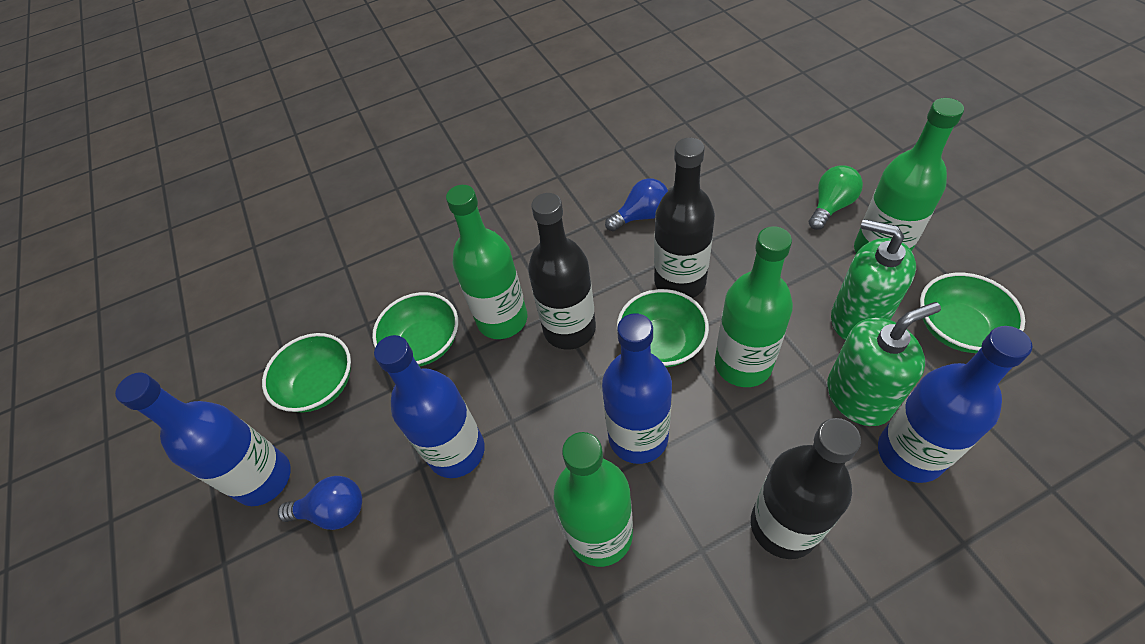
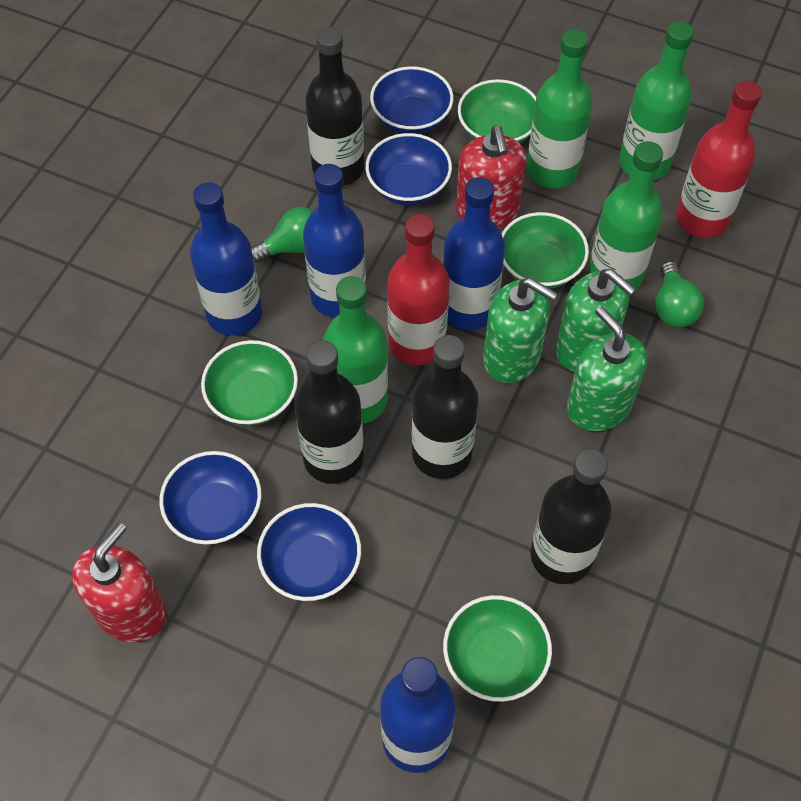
black bottle: 3 -> 4
blue bowl: 0 -> 4
blue light bulb: 2 -> 0
green light bulb: 1 -> 2
green soap dispenser: 2 -> 3
red bottle: 0 -> 2
red soap dispenser: 0 -> 2

